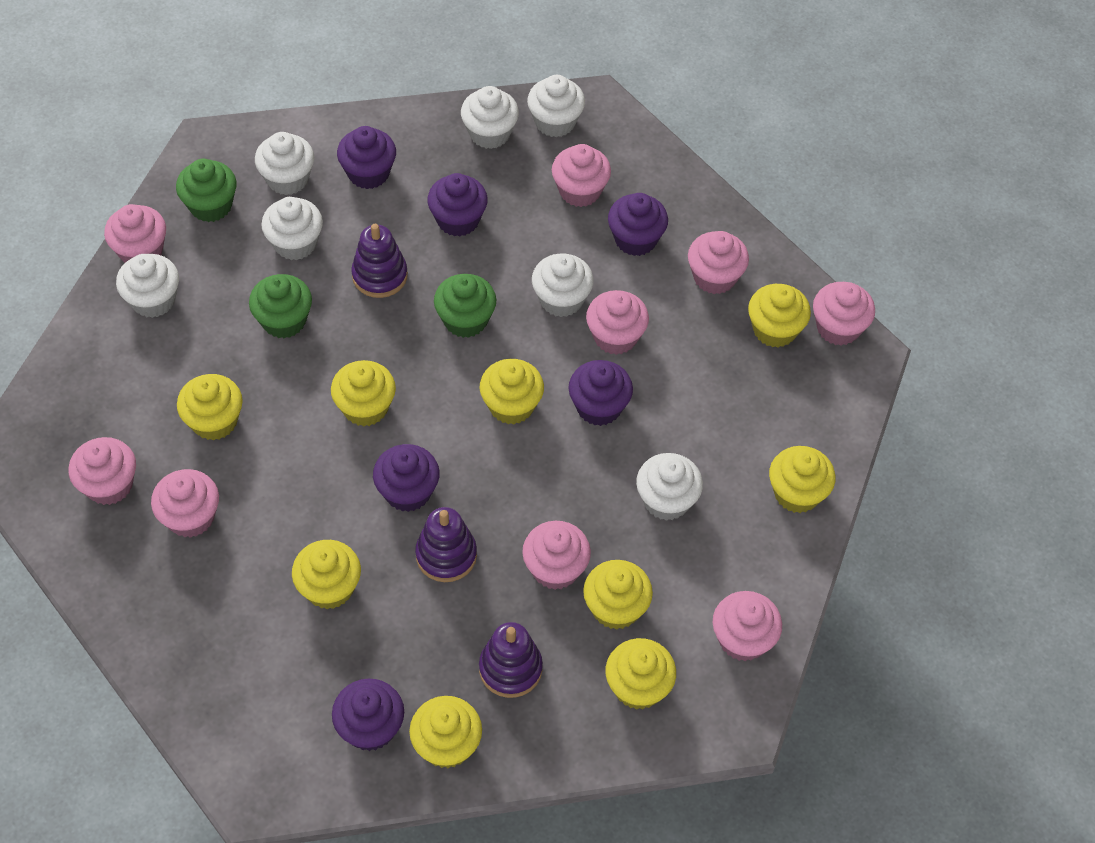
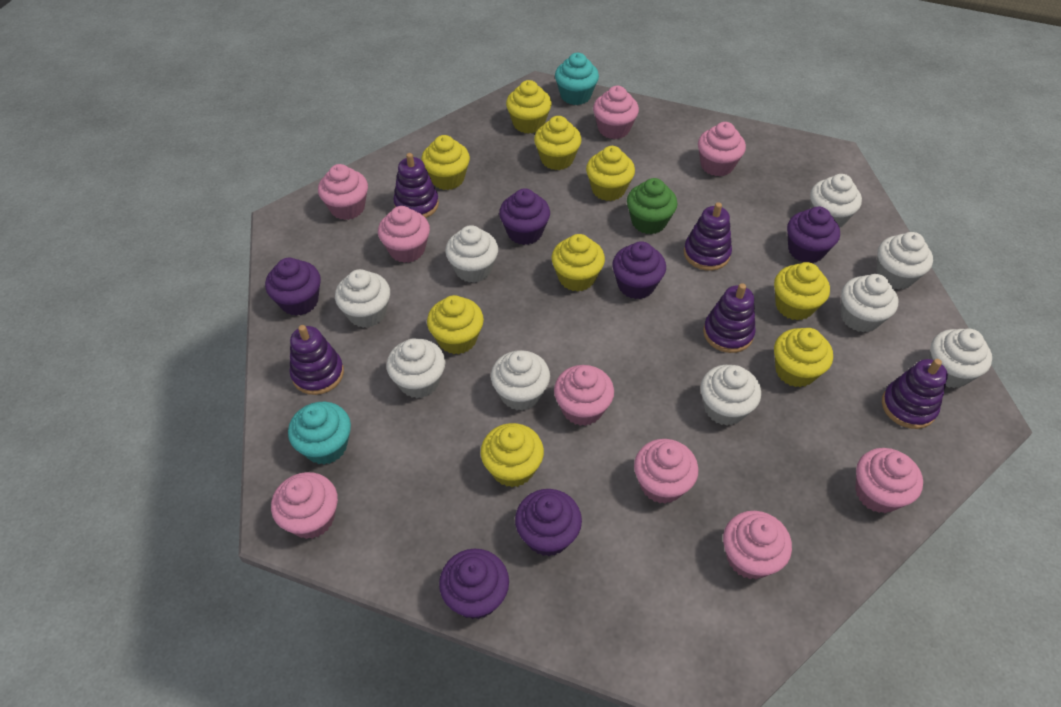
green cupcake: 3 -> 1
purple stacking toy: 3 -> 5
turquoise cupcake: 0 -> 2
white cupcake: 7 -> 9

